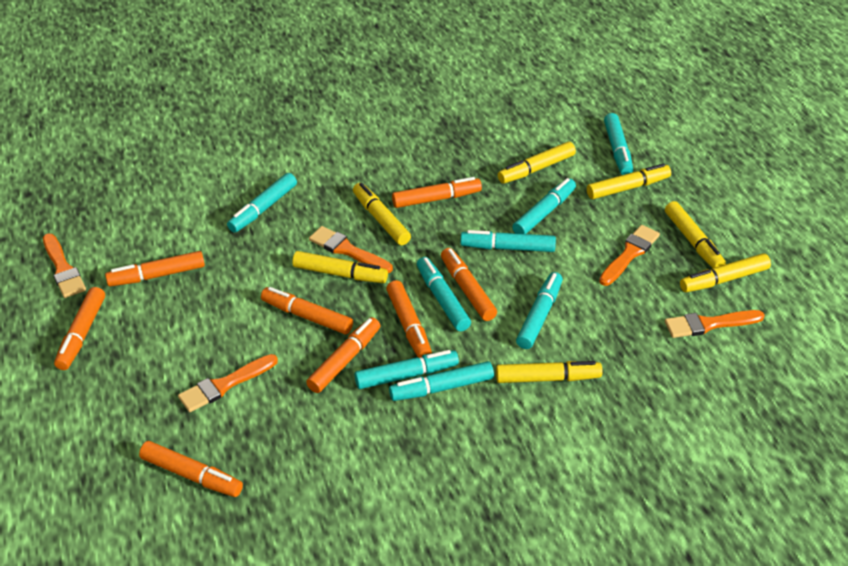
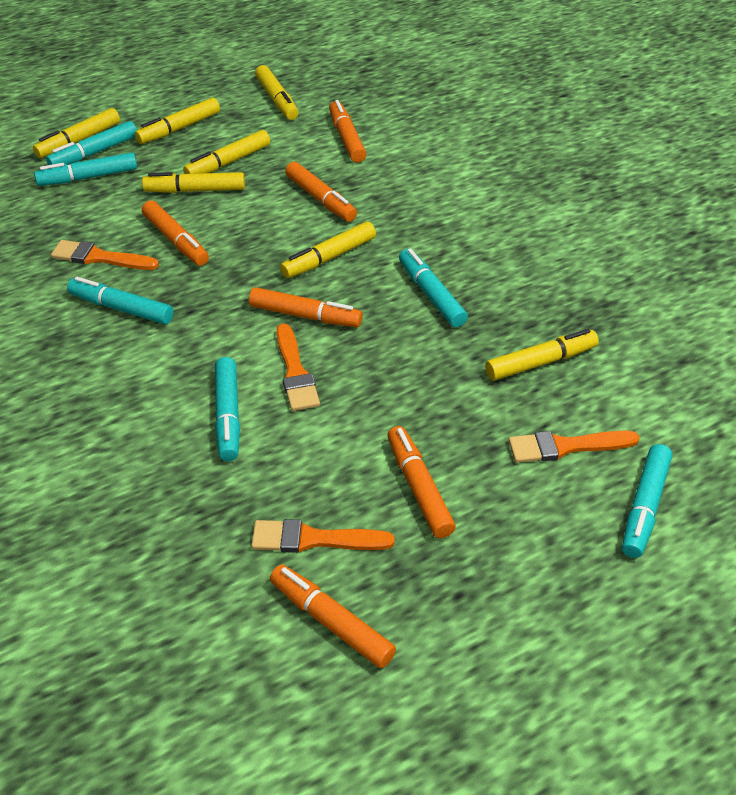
orange brush: 5 -> 4
orange marker: 8 -> 6
turquoise marker: 8 -> 6

